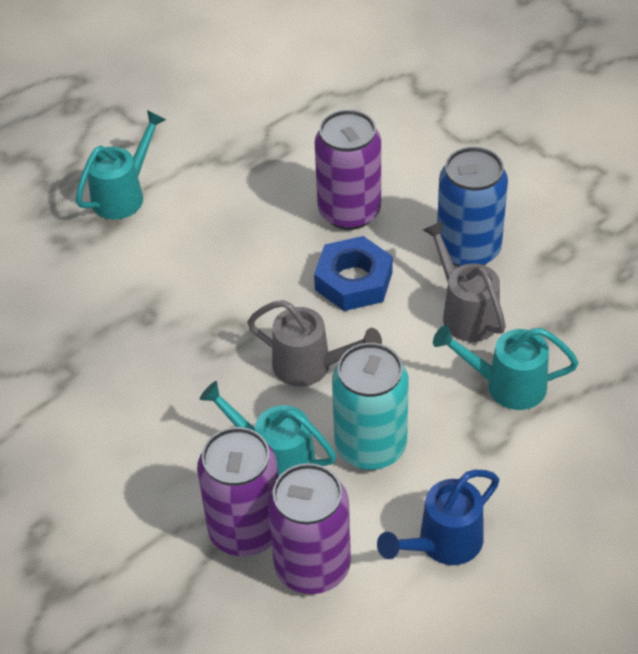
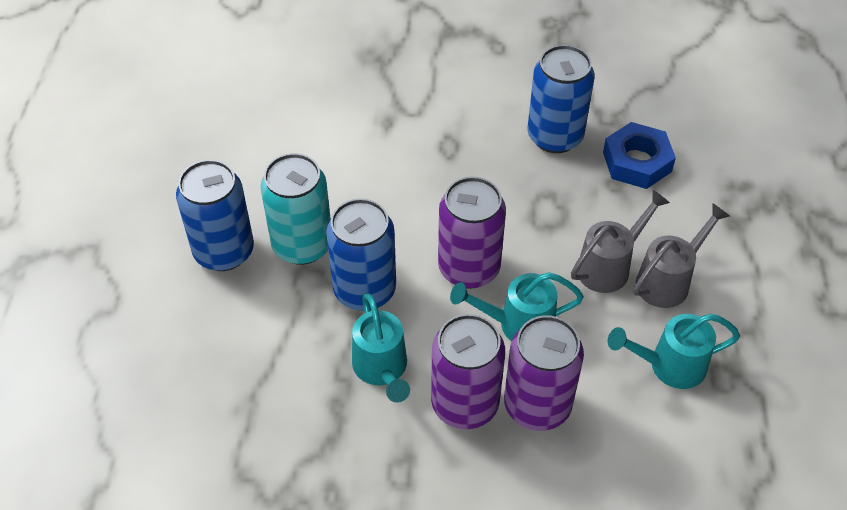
blue can: 1 -> 3
blue watering can: 1 -> 0

